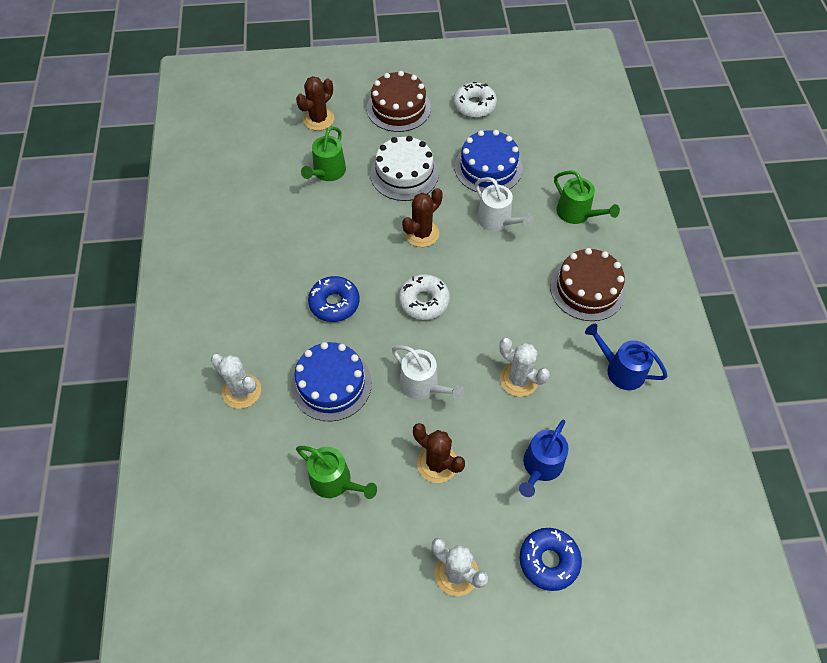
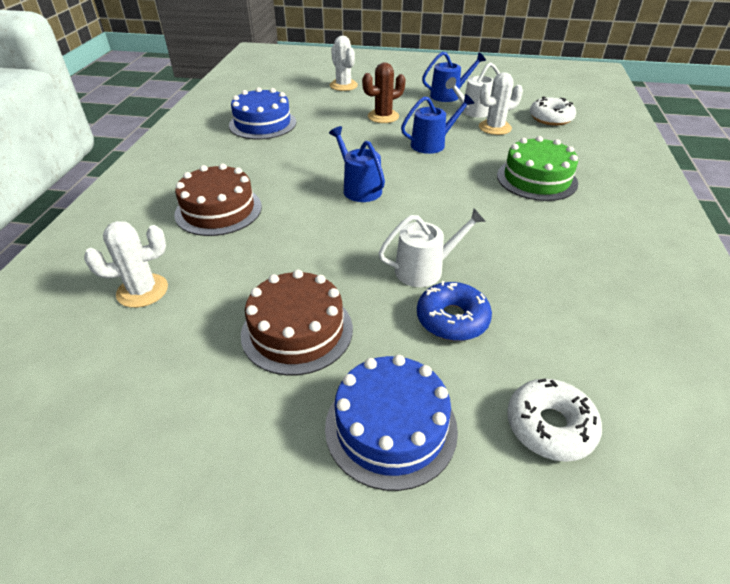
blue donut: 2 -> 1
blue watering can: 2 -> 3
brown cactus: 3 -> 1
green cake: 0 -> 1
green watering can: 3 -> 0
white cake: 1 -> 0

